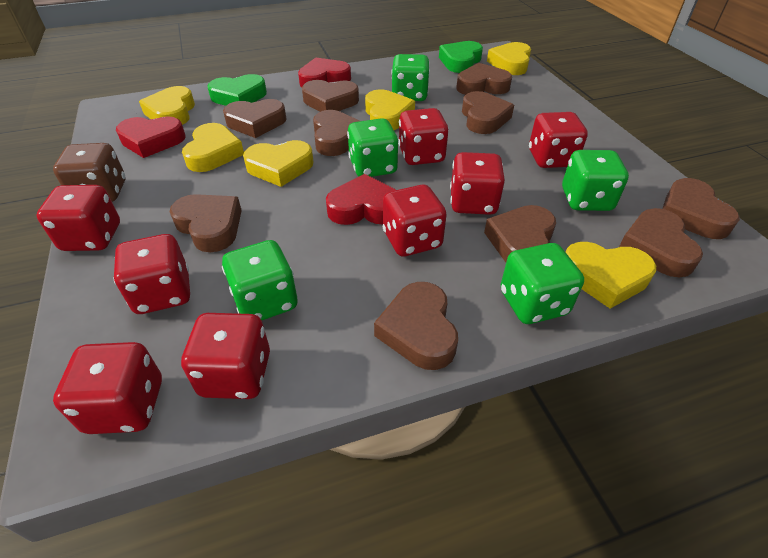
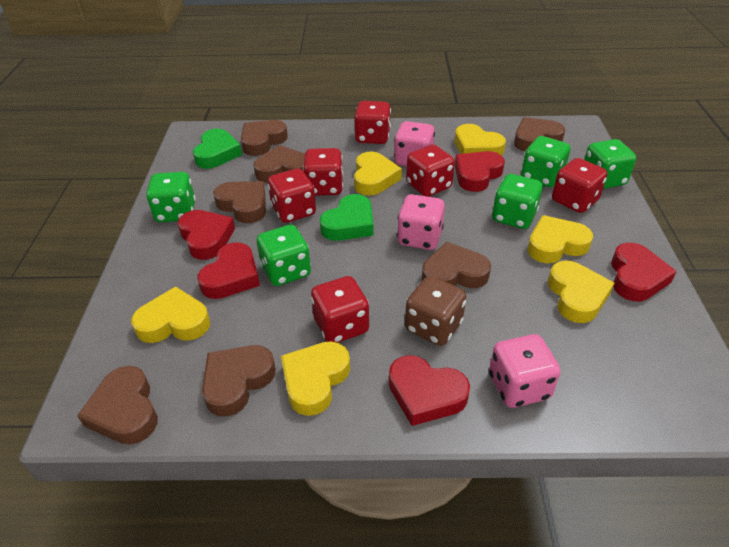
brown heart: 10 -> 7
pink dice: 0 -> 3
red dice: 8 -> 6
red heart: 3 -> 5

